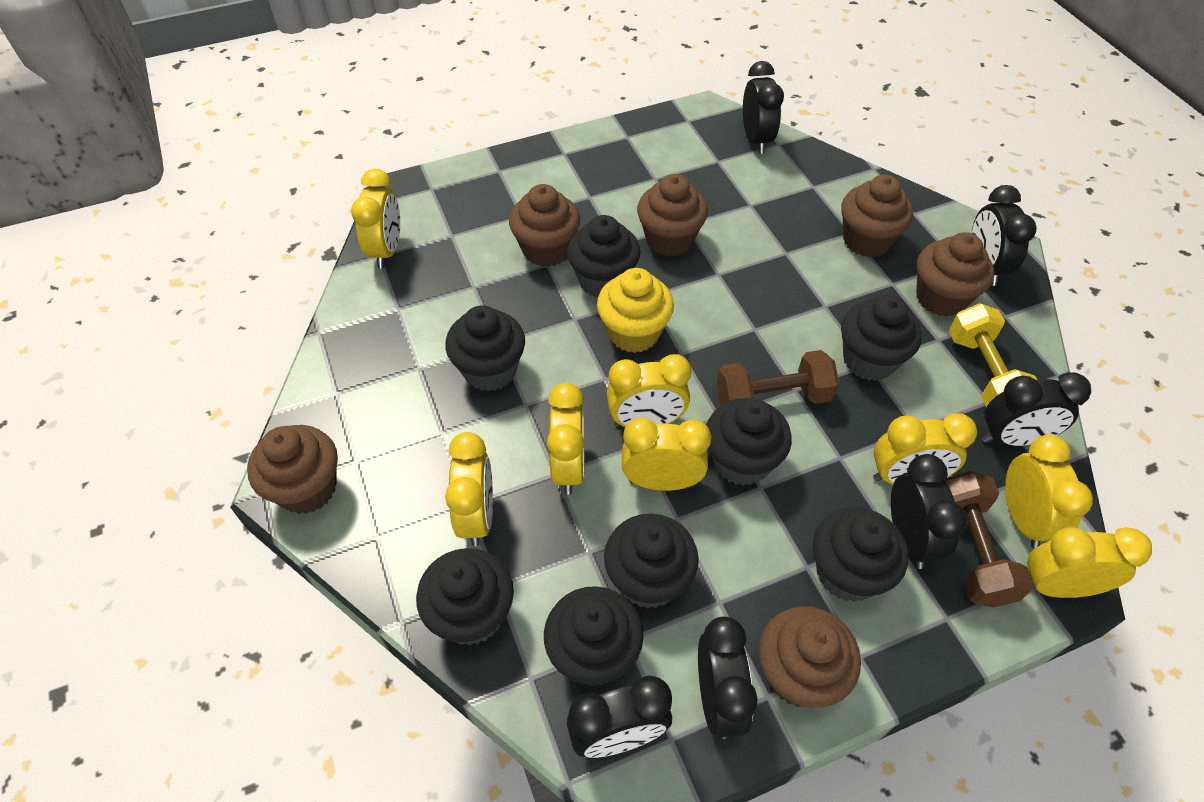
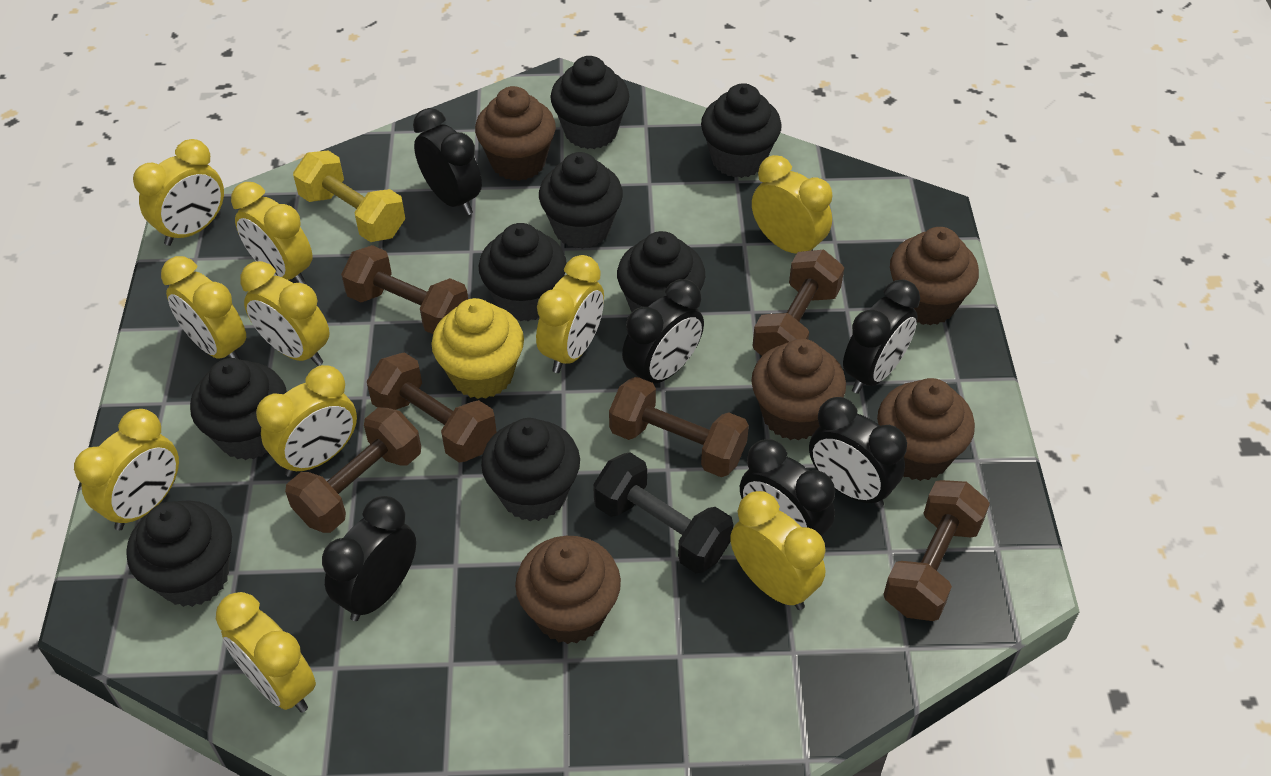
black dumbbell: 0 -> 1
brown cupcake: 6 -> 5
brown dumbbell: 2 -> 6
yellow clock: 8 -> 10

